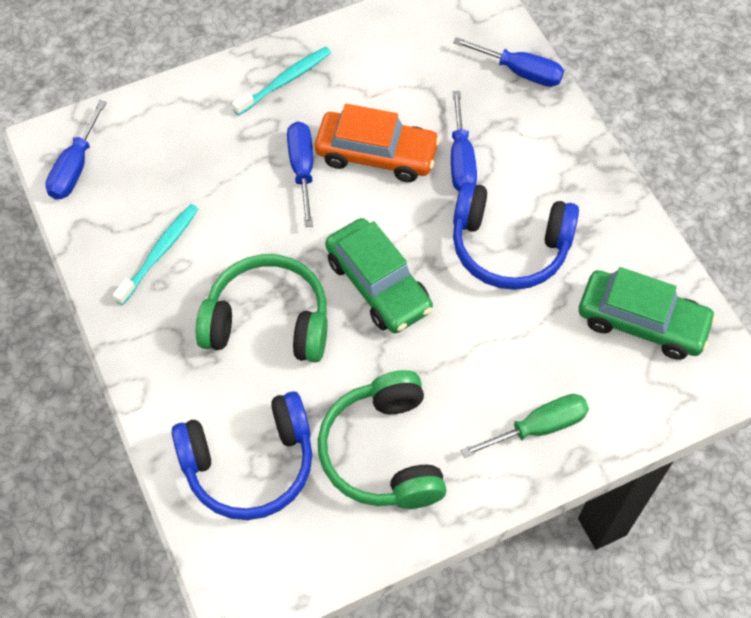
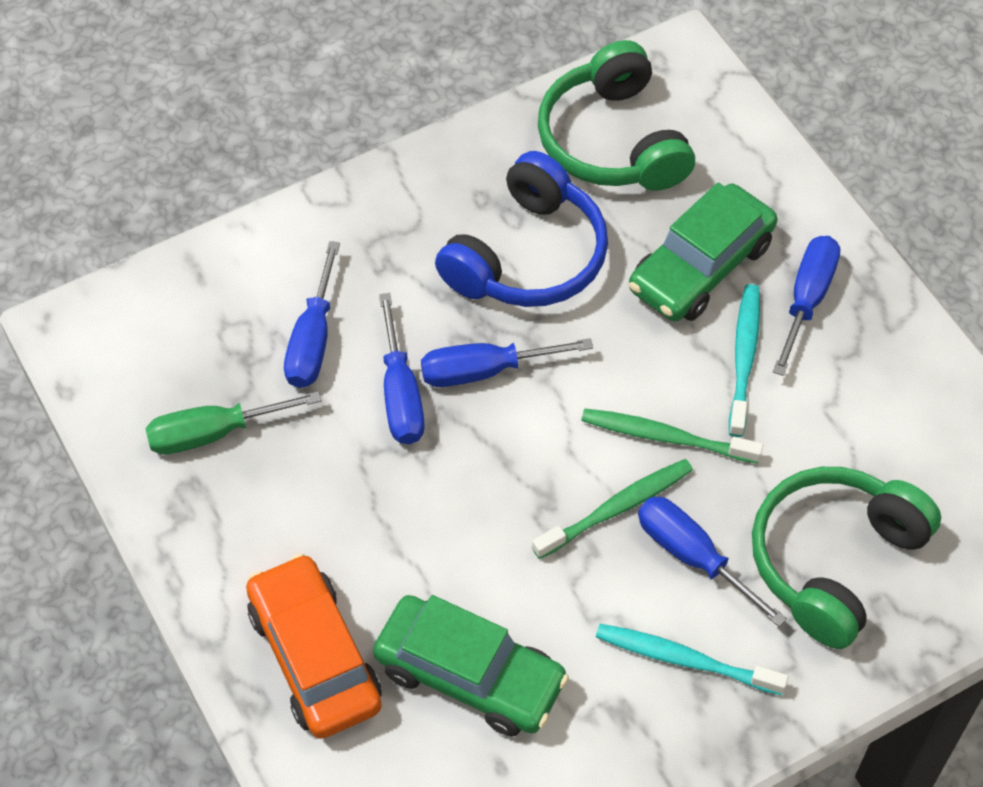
blue headphones: 2 -> 1
blue screwdriver: 4 -> 5
green toothbrush: 0 -> 2

